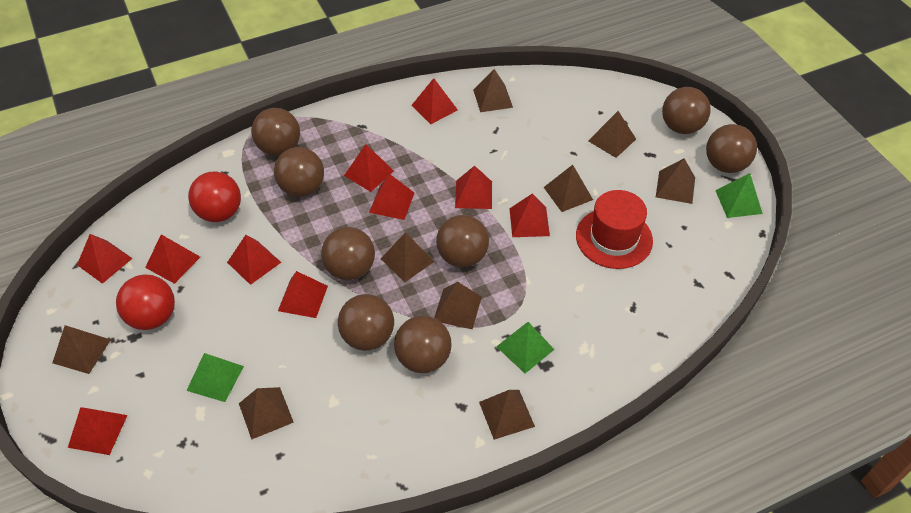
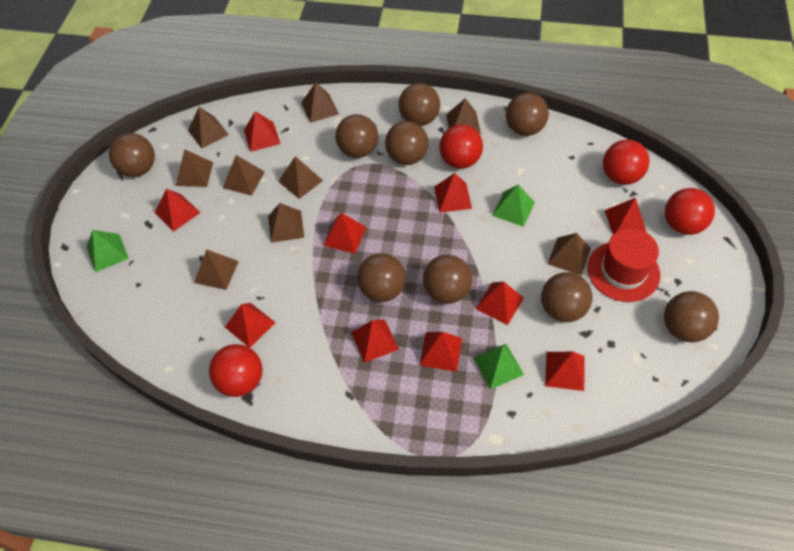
brown ball: 8 -> 9
red ball: 2 -> 4

